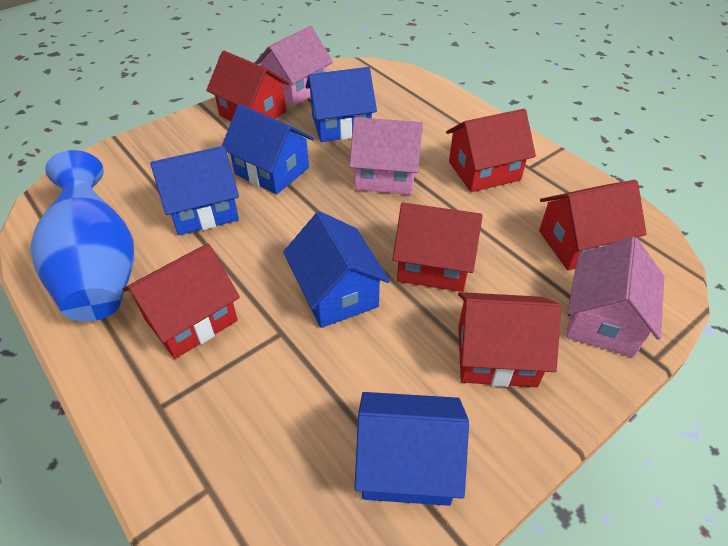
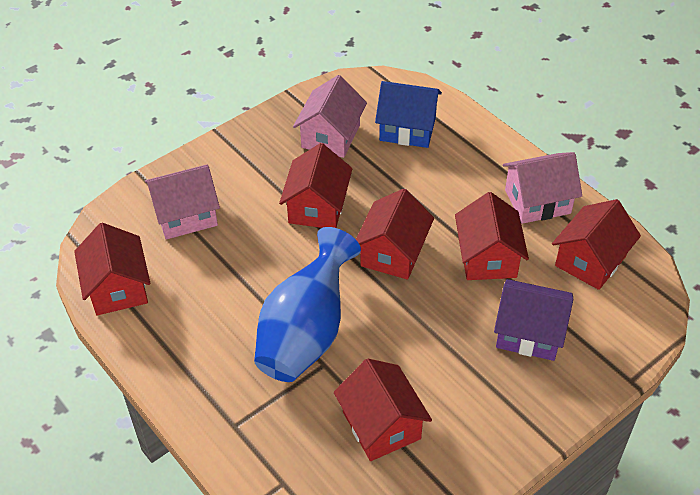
blue house: 5 -> 1
purple house: 0 -> 1

